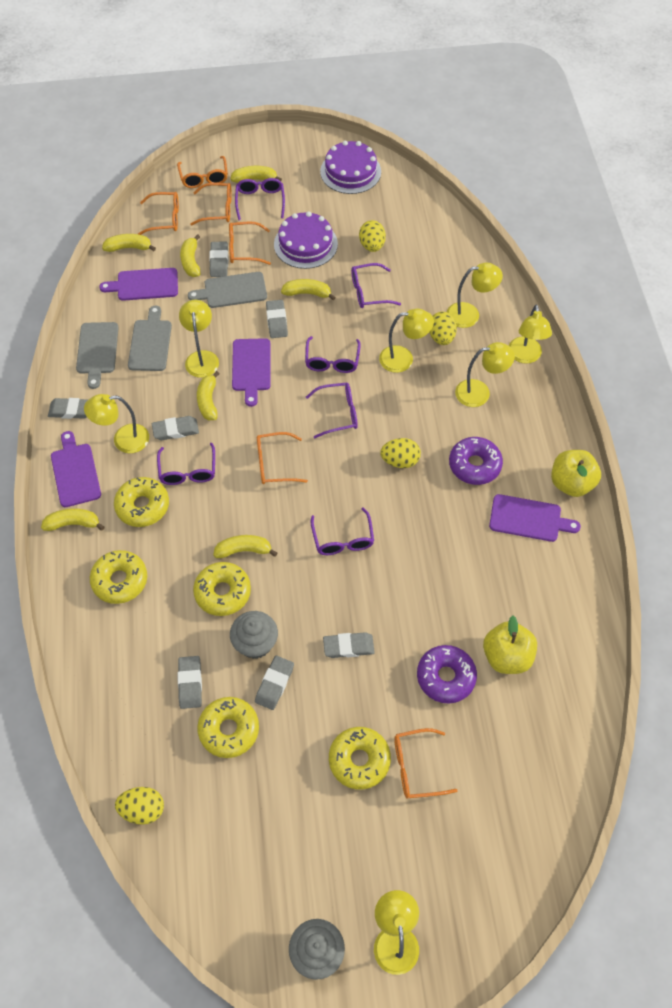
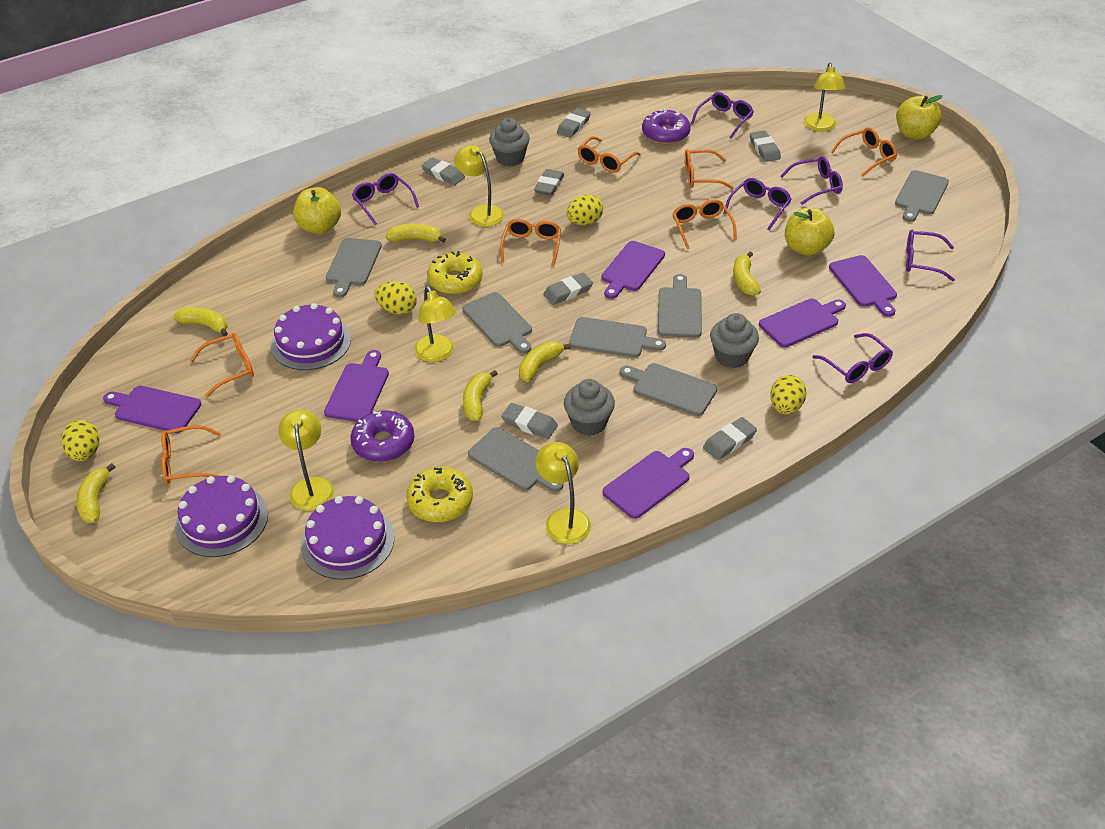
grey cupcake: 2 -> 3
grey cutting board: 3 -> 7
orange glasses: 6 -> 7
purple cake: 2 -> 3
purple cutting board: 4 -> 6
yellow apple: 2 -> 3
yellow banana: 7 -> 6
yellow donut: 5 -> 2
yellow lamp: 7 -> 5

